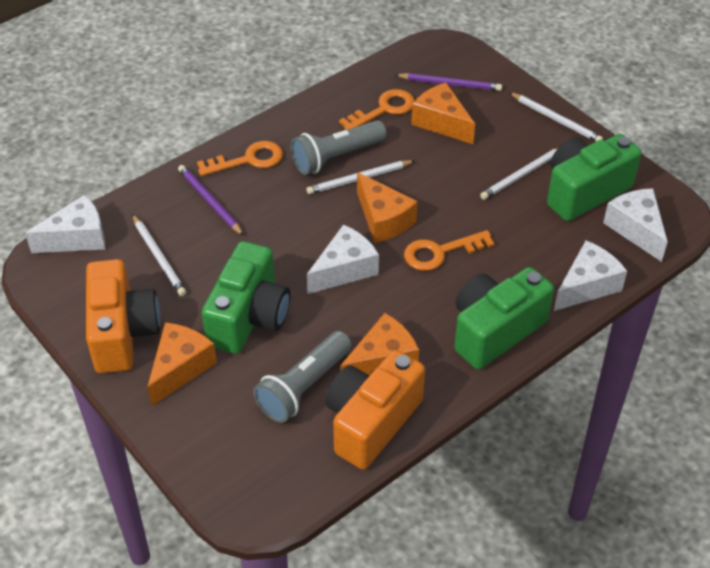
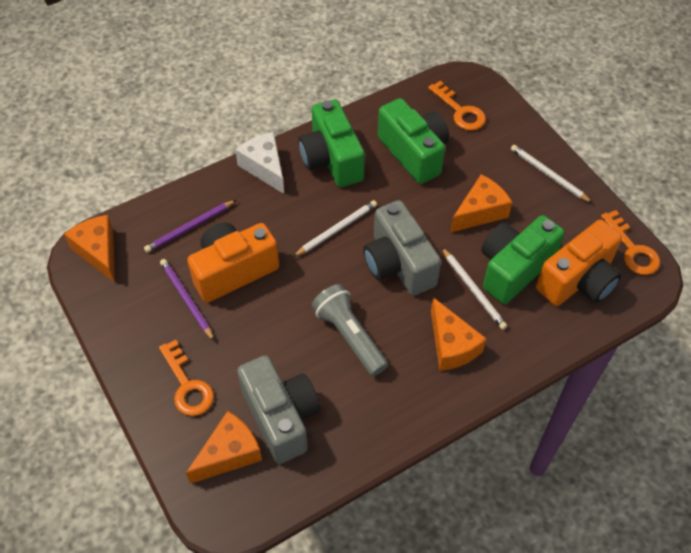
grey camera: 0 -> 2
grey flashlight: 2 -> 1
white cheese: 4 -> 1
white pencil: 4 -> 3

